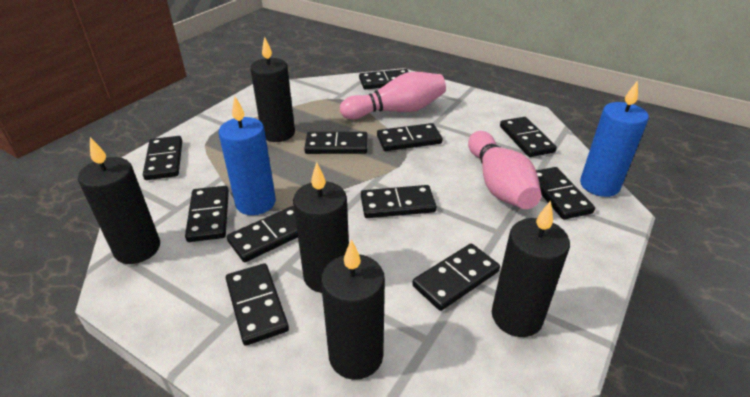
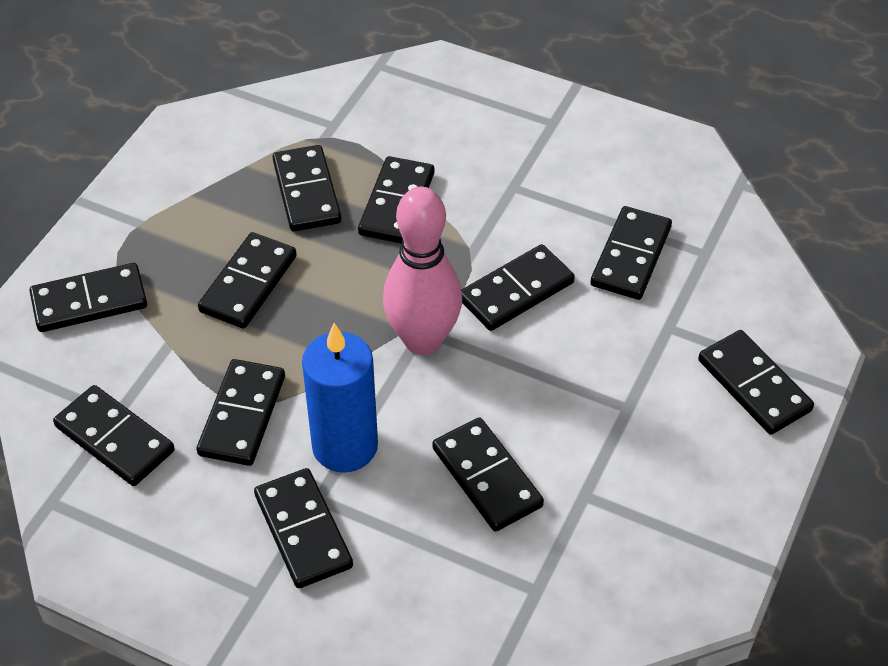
black candle: 5 -> 0
blue candle: 2 -> 1
pink bowling pin: 2 -> 1

